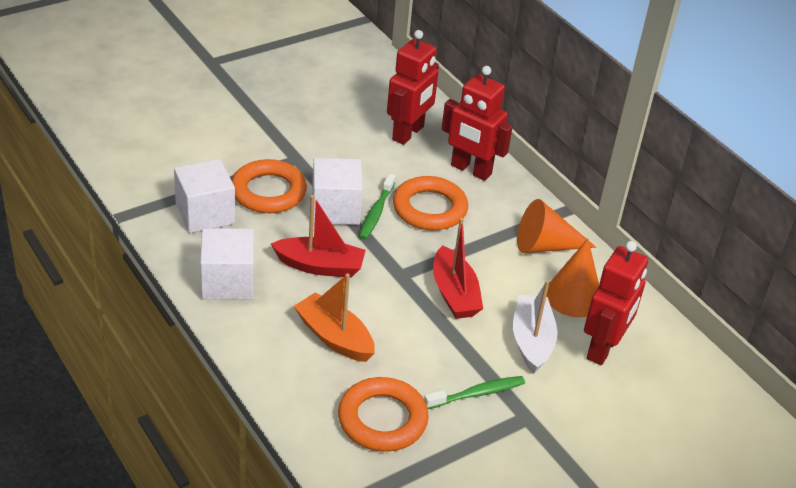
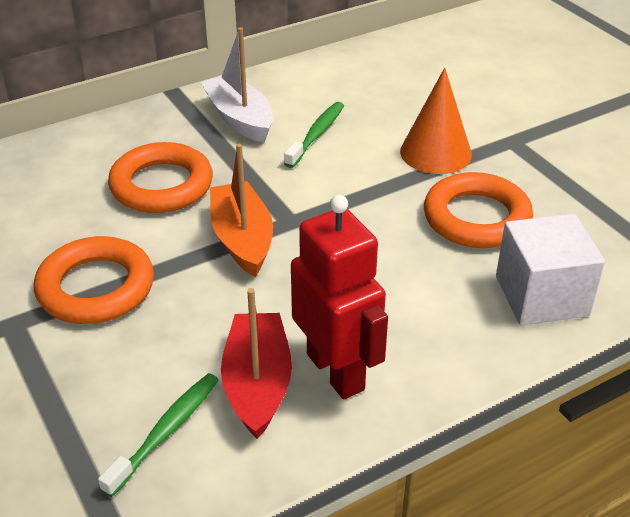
orange cone: 2 -> 1
red boat: 2 -> 1
red robot: 3 -> 1
white cube: 3 -> 1

